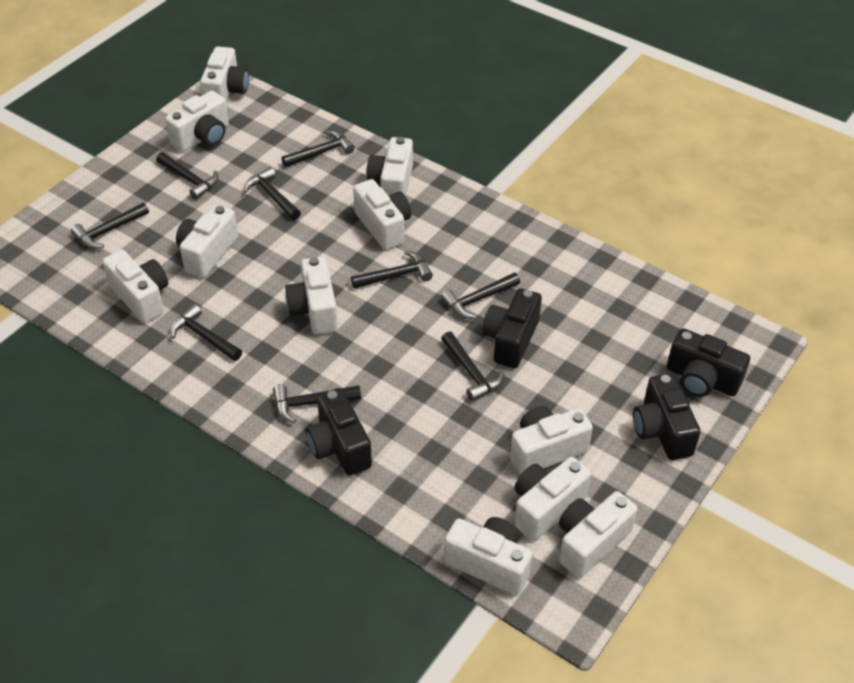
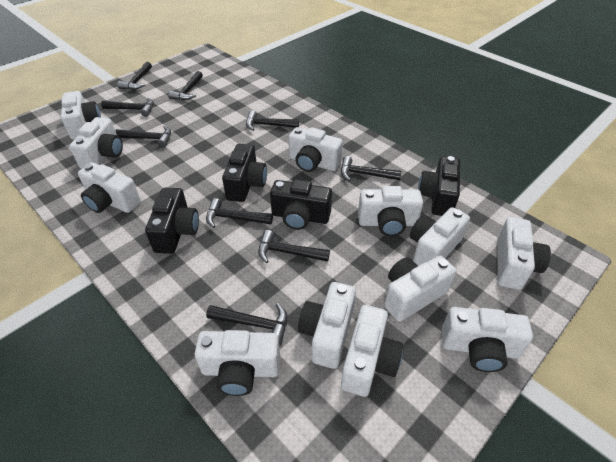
white camera: 11 -> 12

